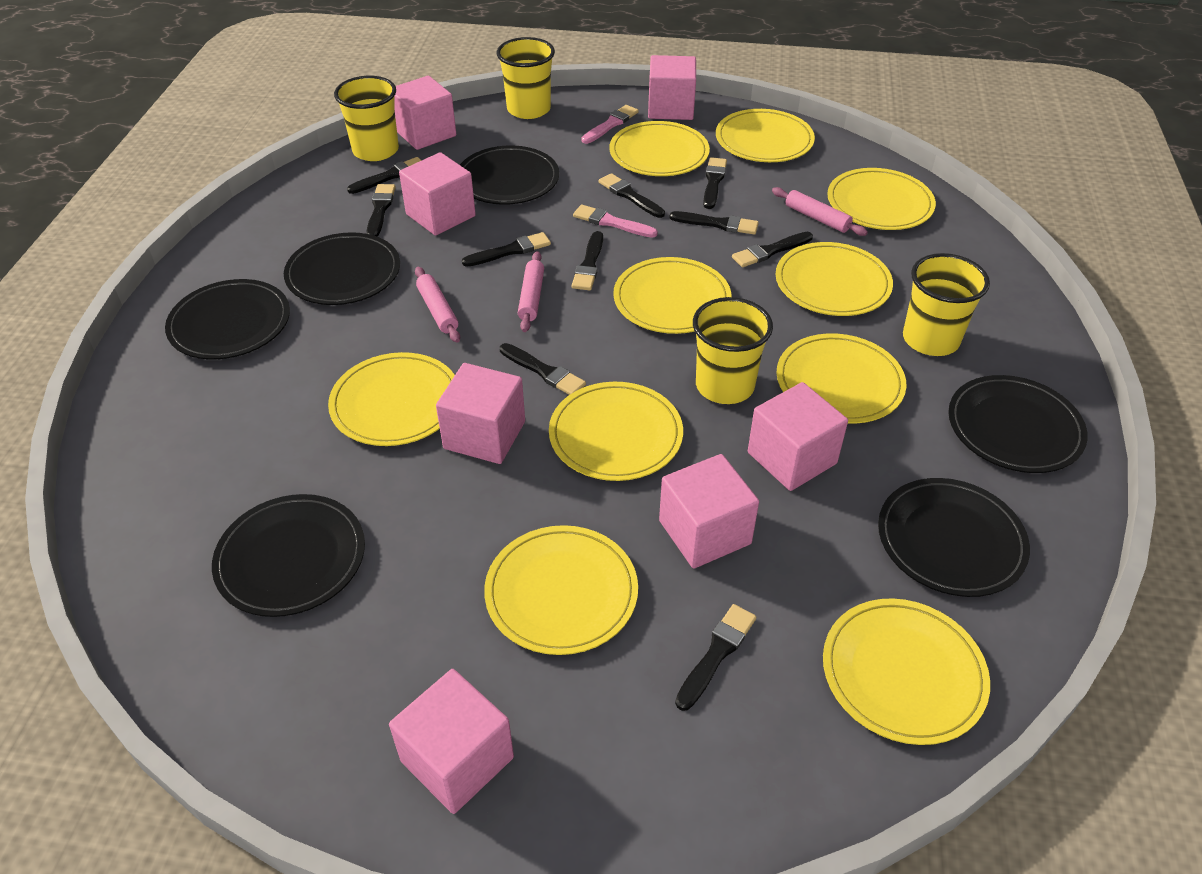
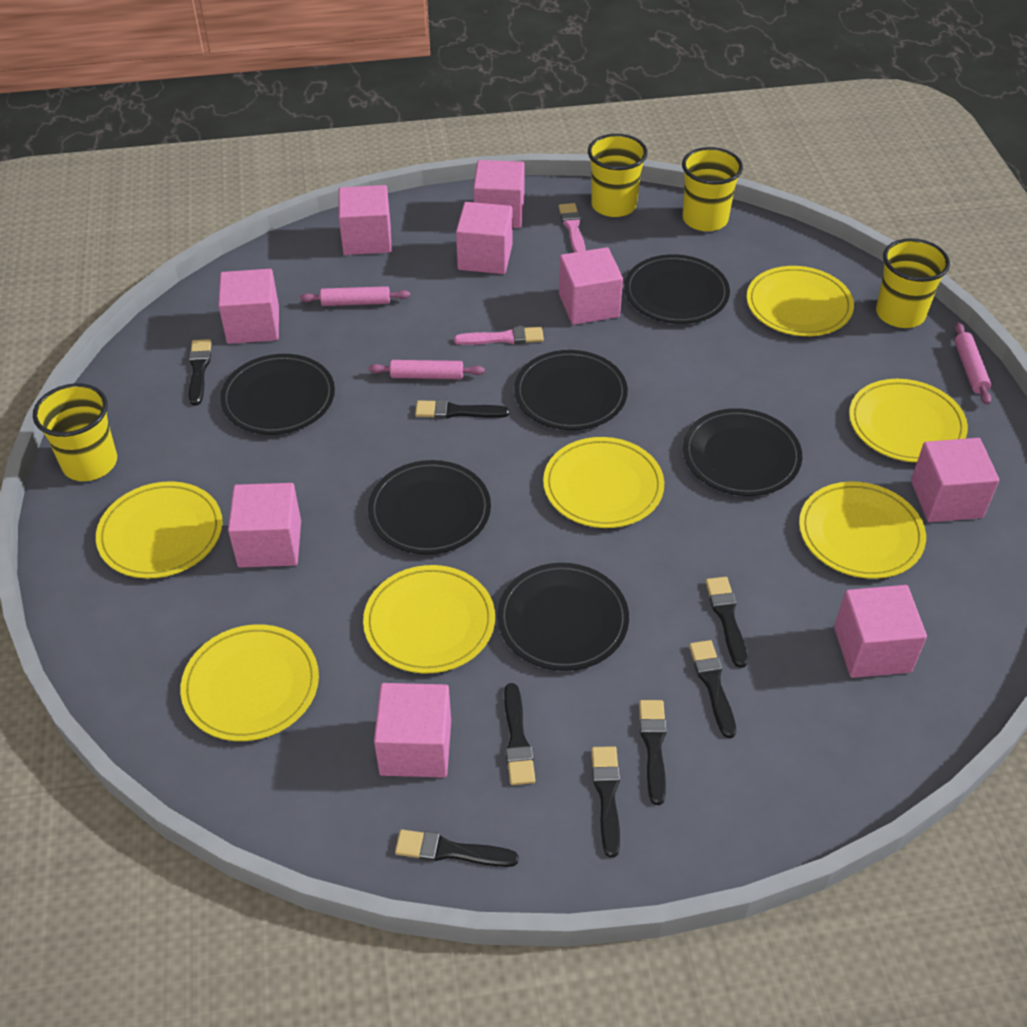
black brush: 10 -> 8
pink cube: 7 -> 9
yellow plate: 10 -> 7

